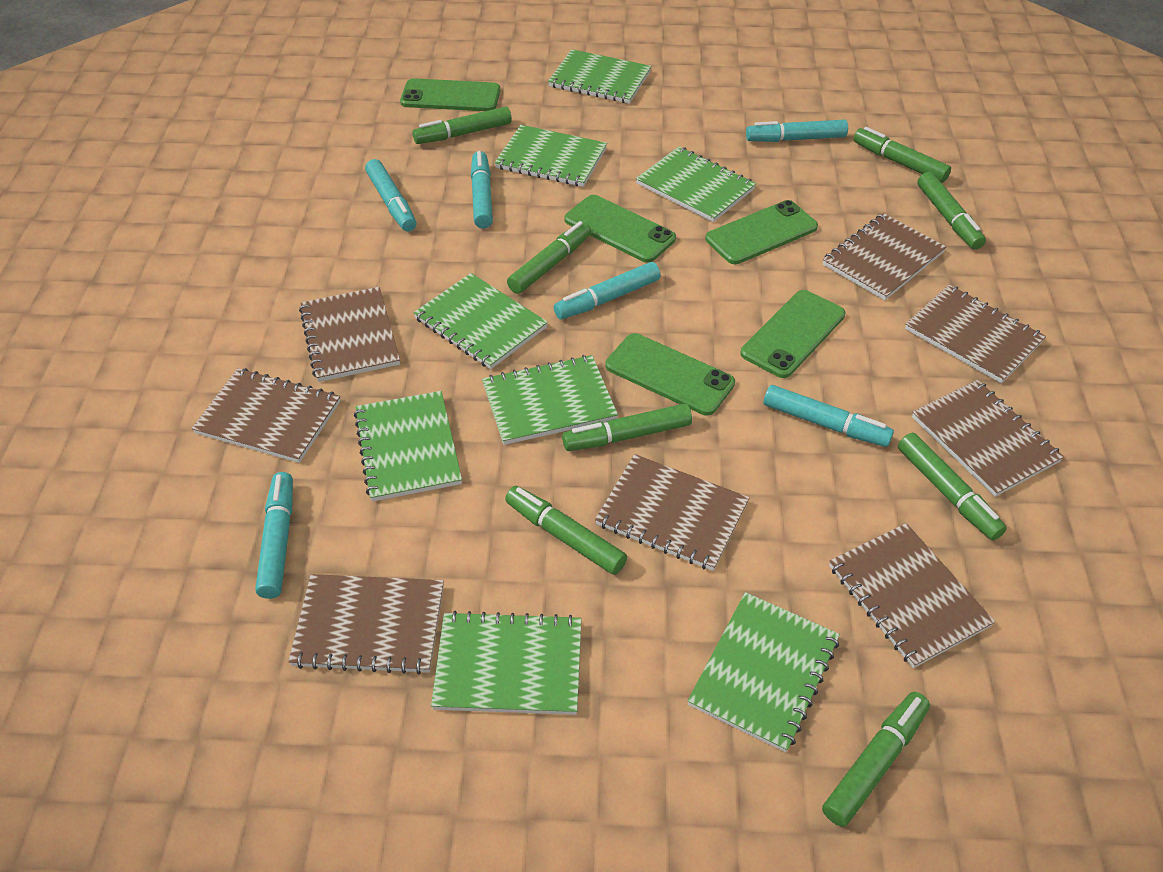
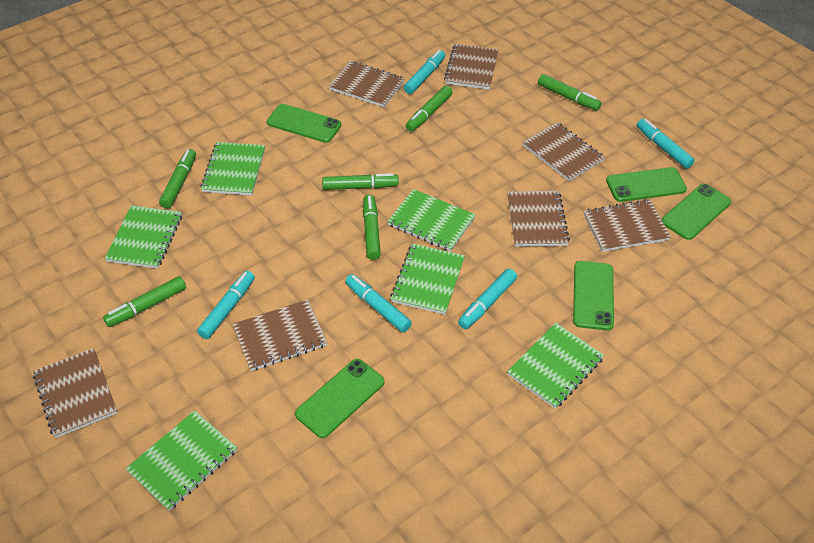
brown notebook: 8 -> 7
green marker: 8 -> 6
green notebook: 8 -> 6
turquoise marker: 6 -> 5

